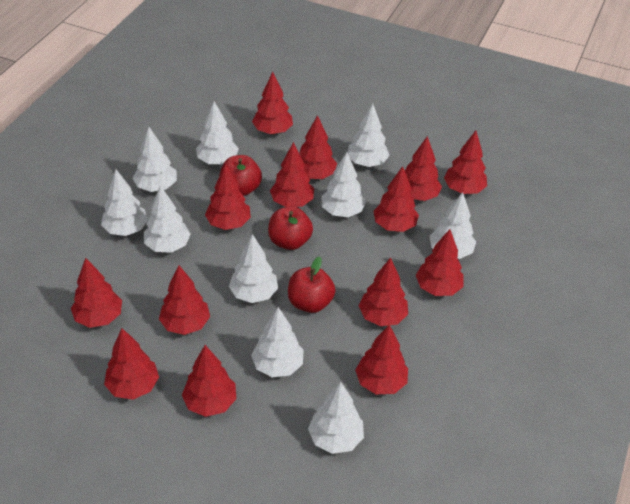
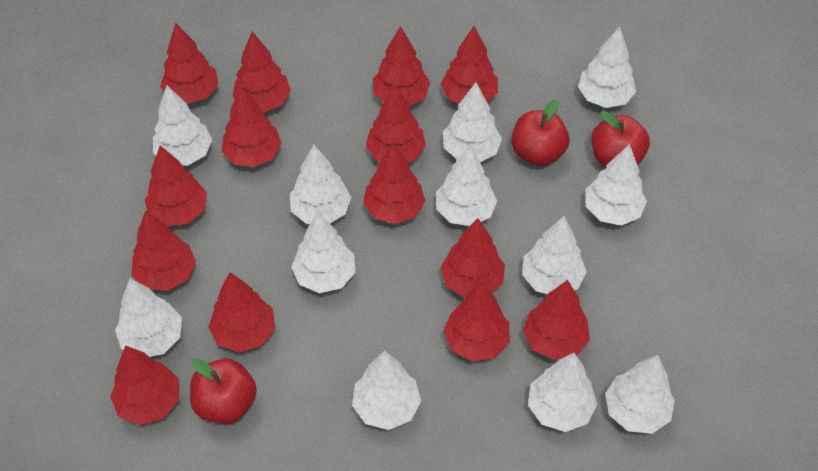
white tree: 10 -> 12

